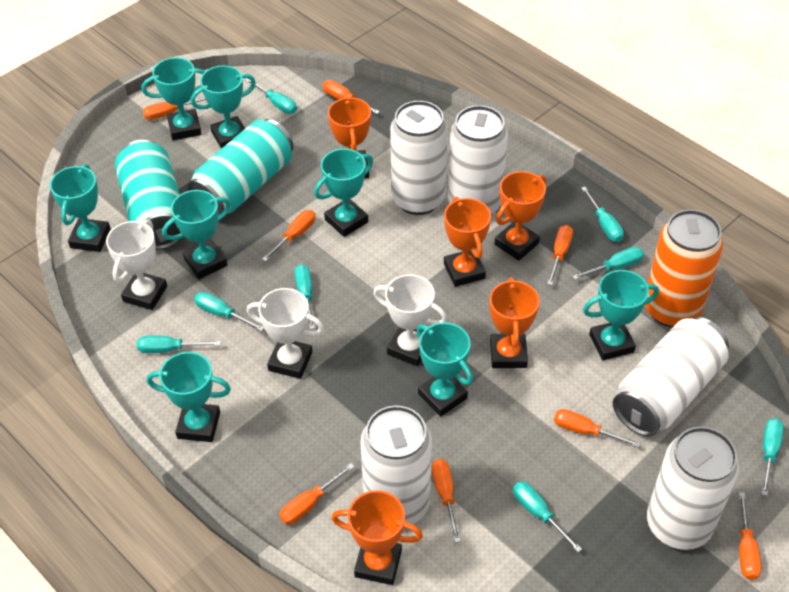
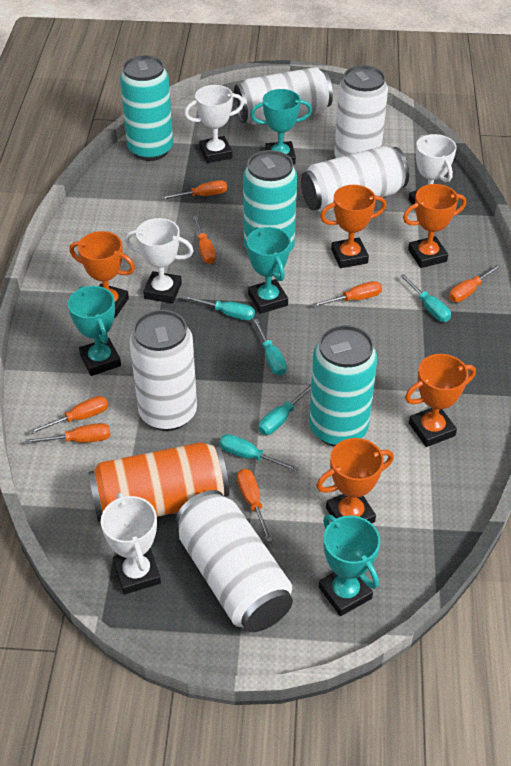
orange screwdriver: 8 -> 7
turquoise can: 2 -> 3
turquoise screwdriver: 8 -> 5
turquoise trophy: 8 -> 4
white trophy: 3 -> 4

